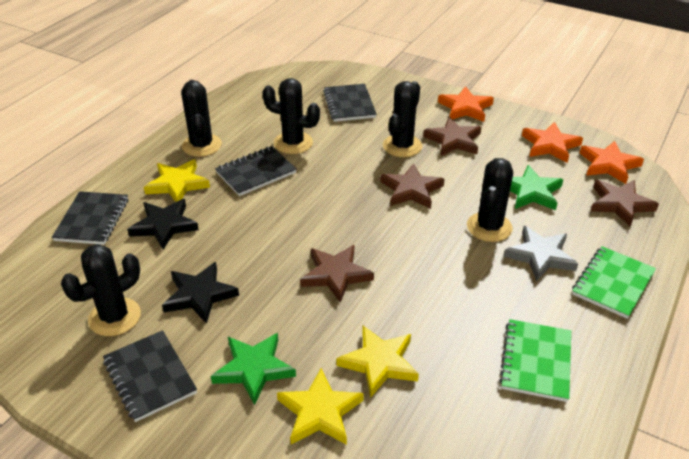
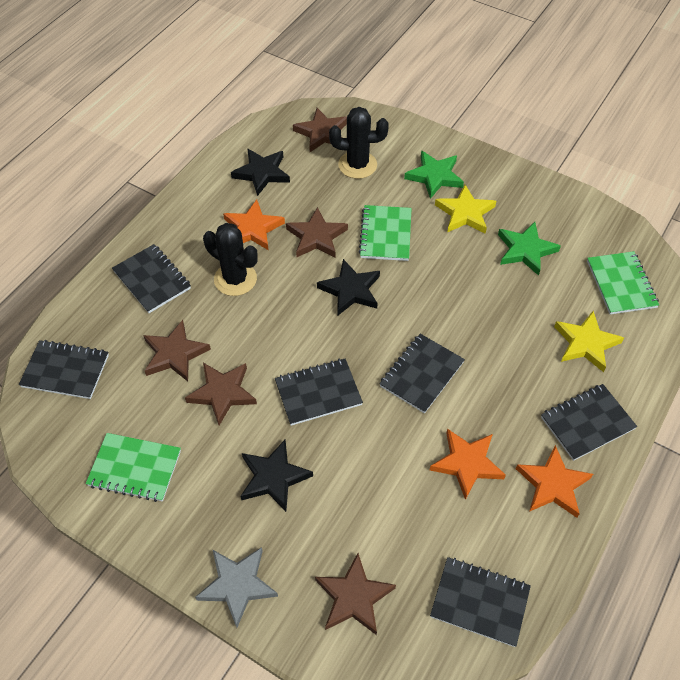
black cactus: 5 -> 2
black notebook: 4 -> 6
black star: 2 -> 3
brown star: 4 -> 5
green notebook: 2 -> 3
yellow star: 3 -> 2

